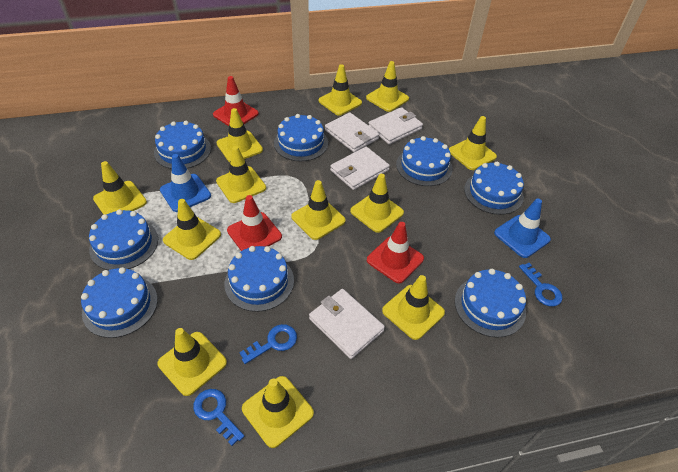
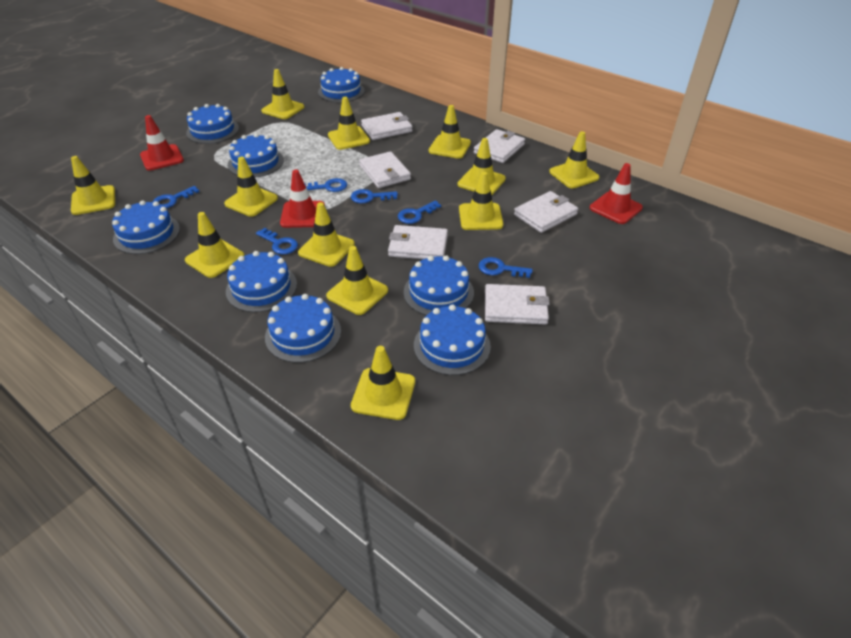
blue key: 3 -> 6
blue traffic cone: 2 -> 0
white wallet: 4 -> 6

